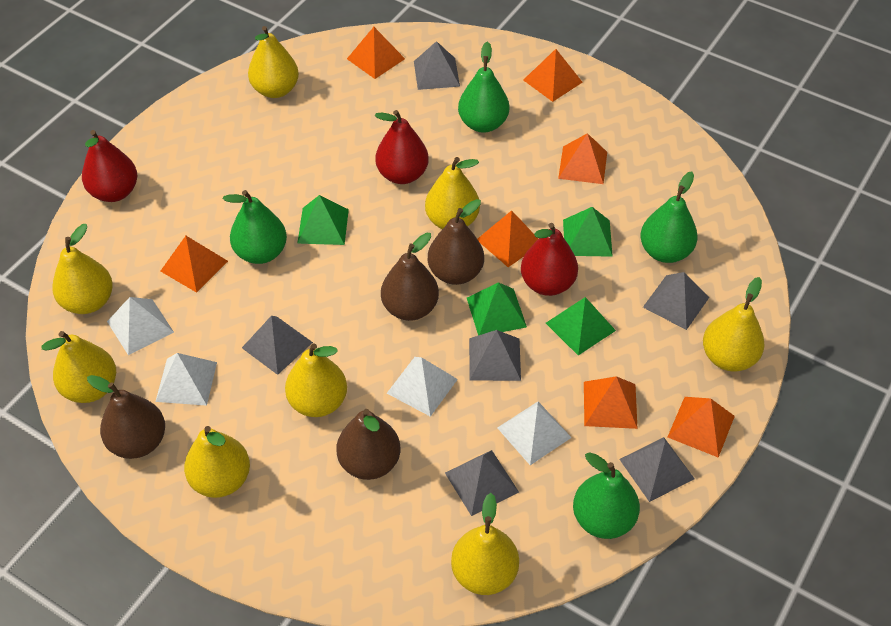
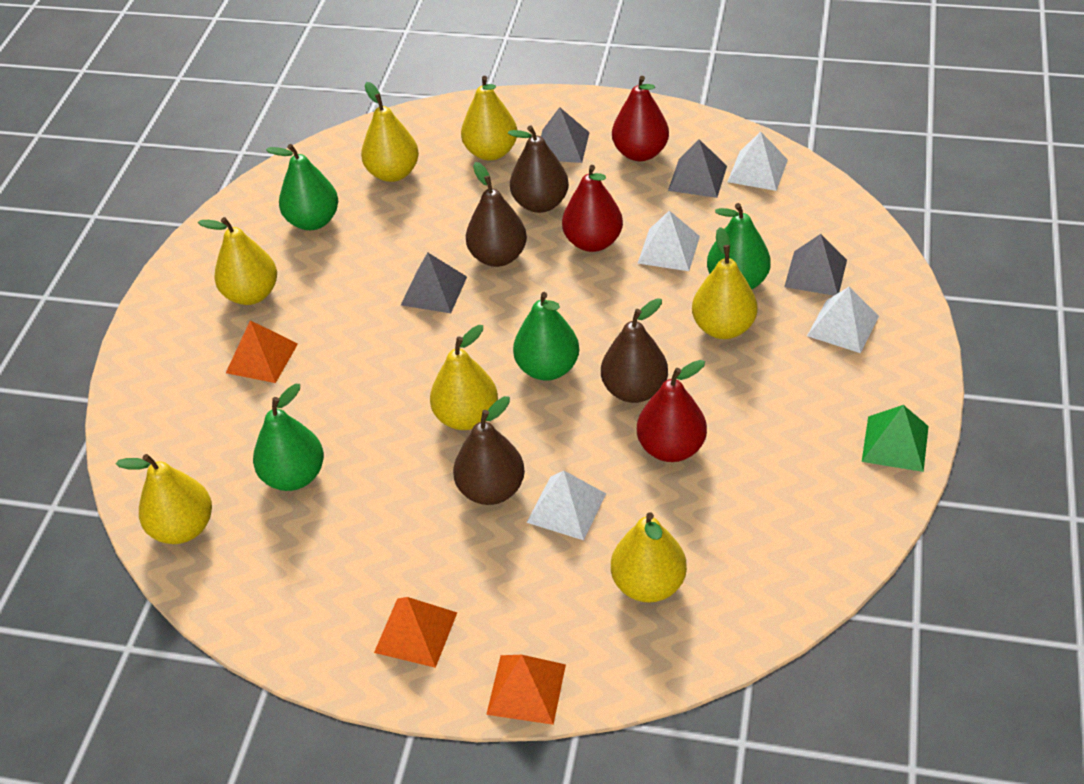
green pyramid: 4 -> 1
grey pyramid: 6 -> 4
orange pyramid: 7 -> 3
yellow pear: 8 -> 7

